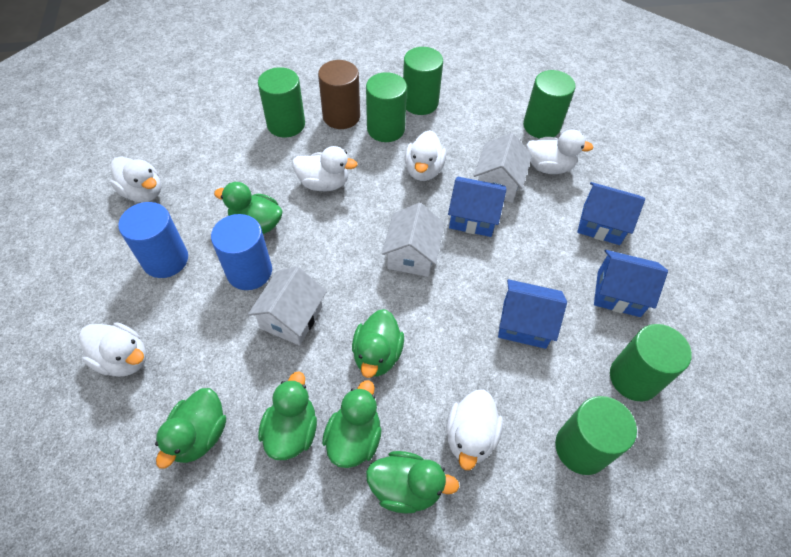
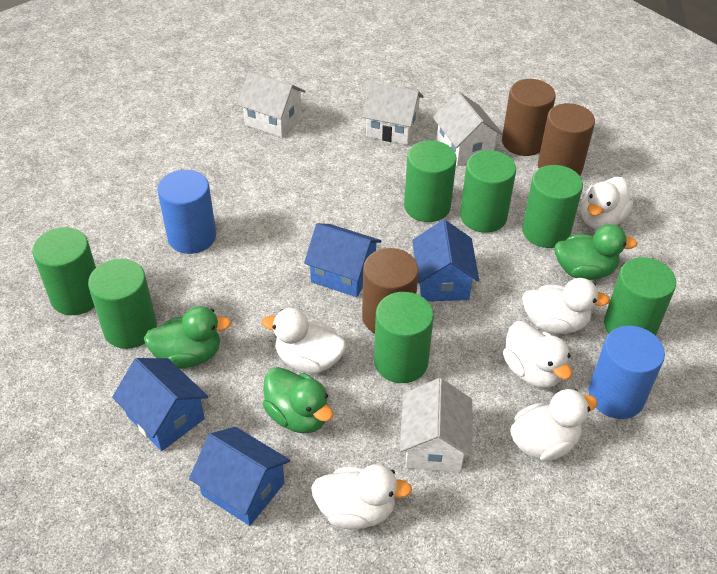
brown cylinder: 1 -> 3
green cylinder: 6 -> 7
green duck: 6 -> 3
white house: 3 -> 4

